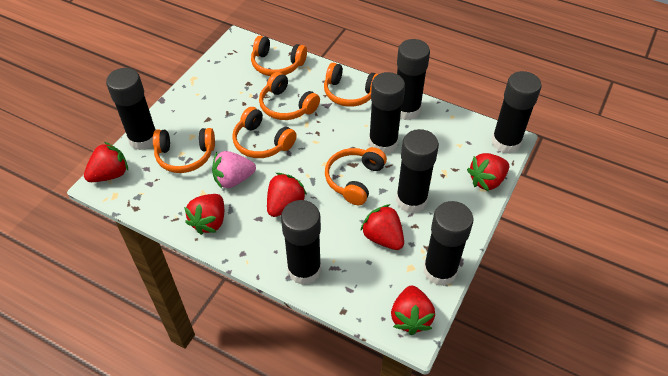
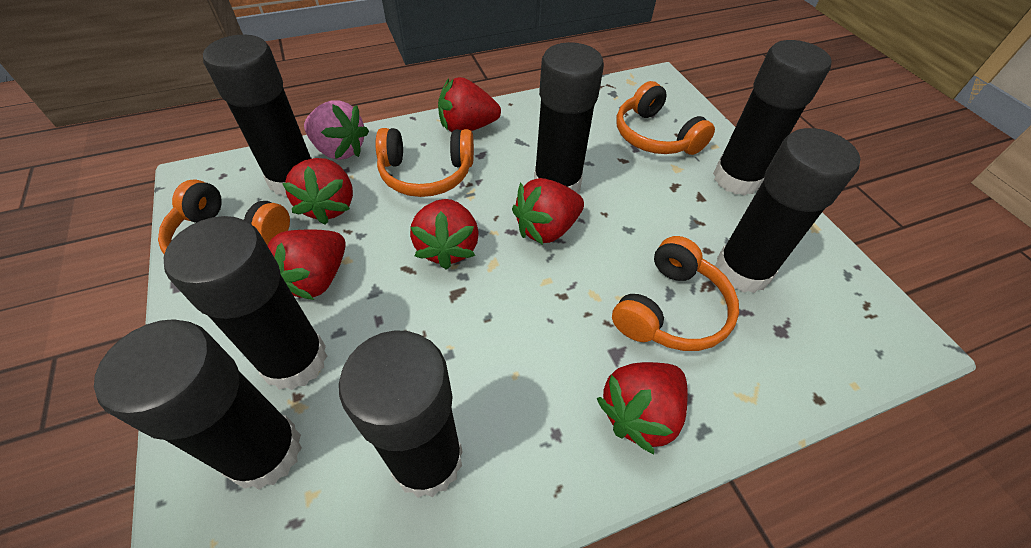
orange headphones: 6 -> 4

